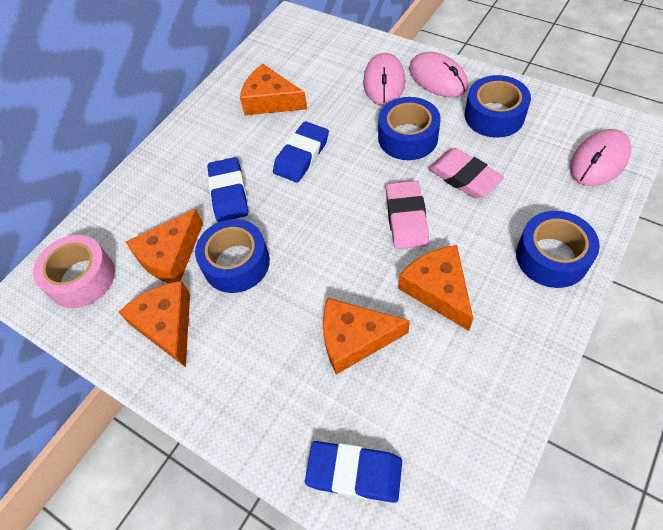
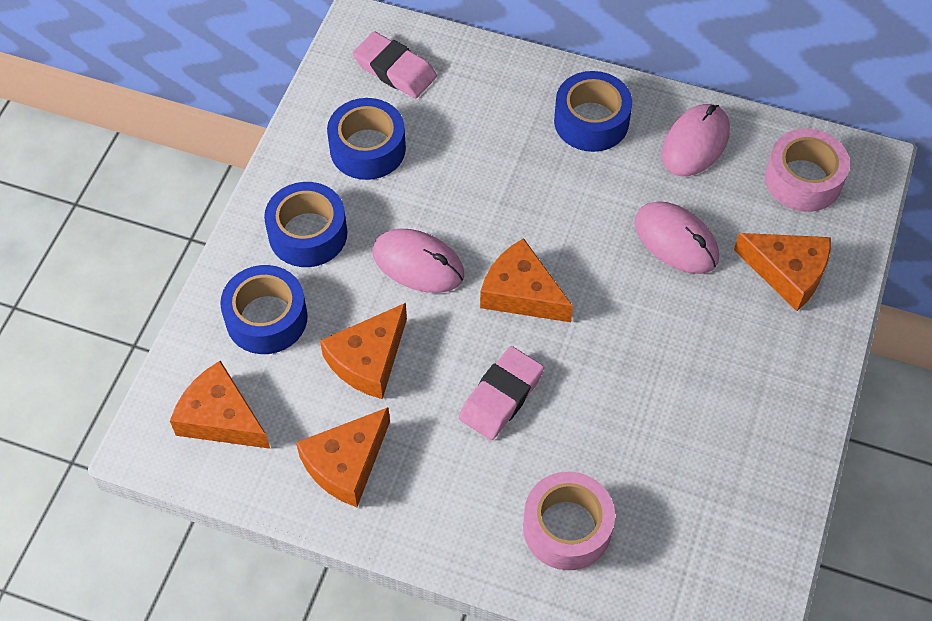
blue eraser: 3 -> 0
pink tape: 1 -> 2

